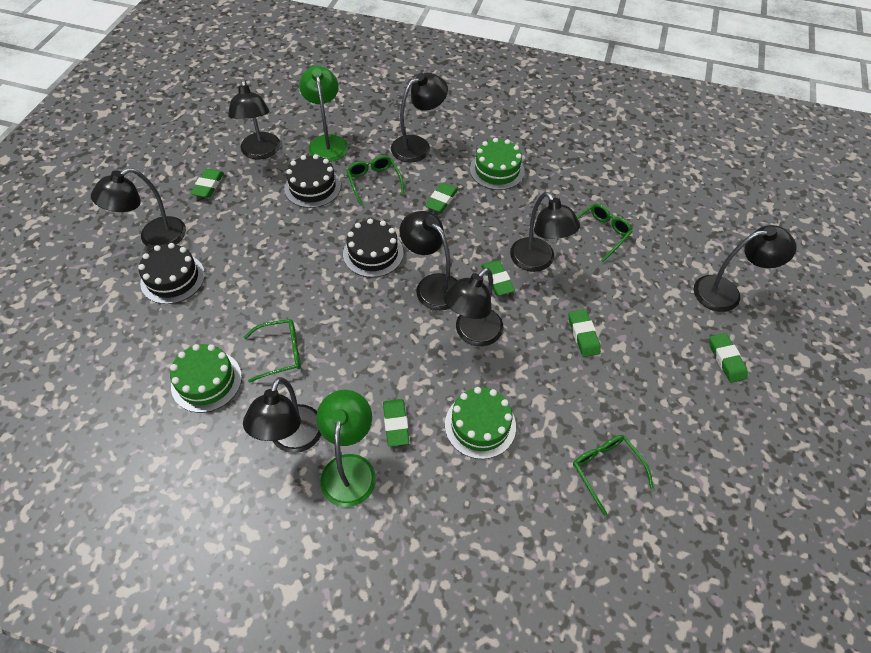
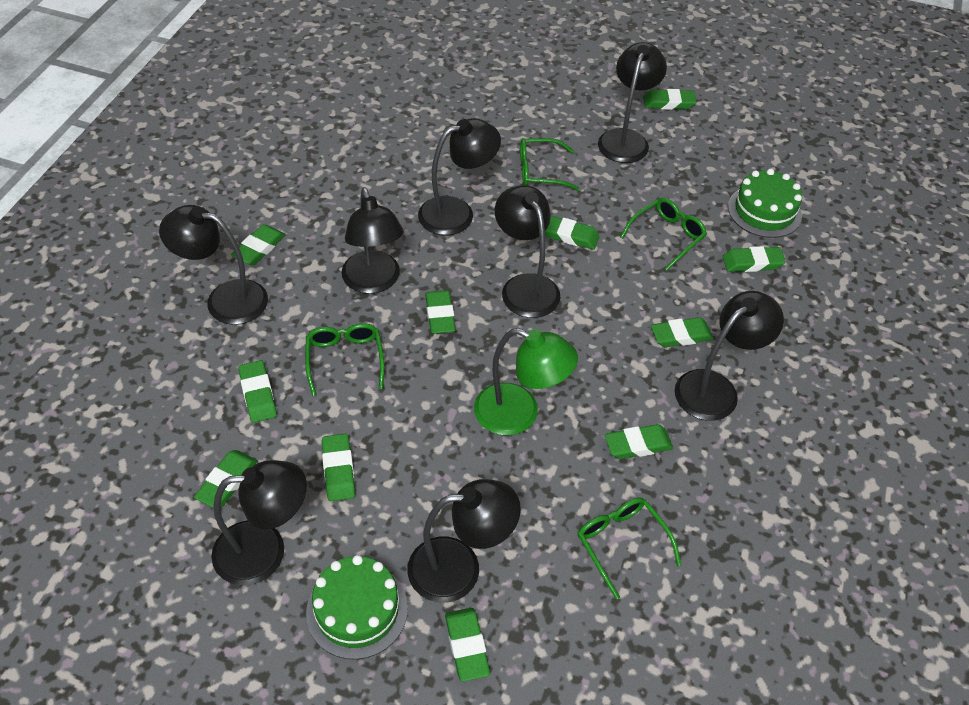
black cake: 3 -> 0
green cake: 3 -> 2
green eraser: 6 -> 11
green lamp: 2 -> 1

